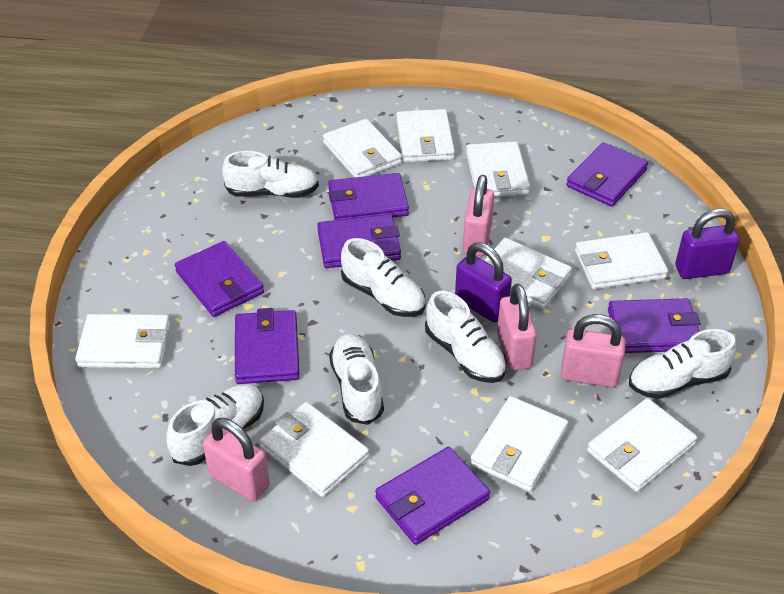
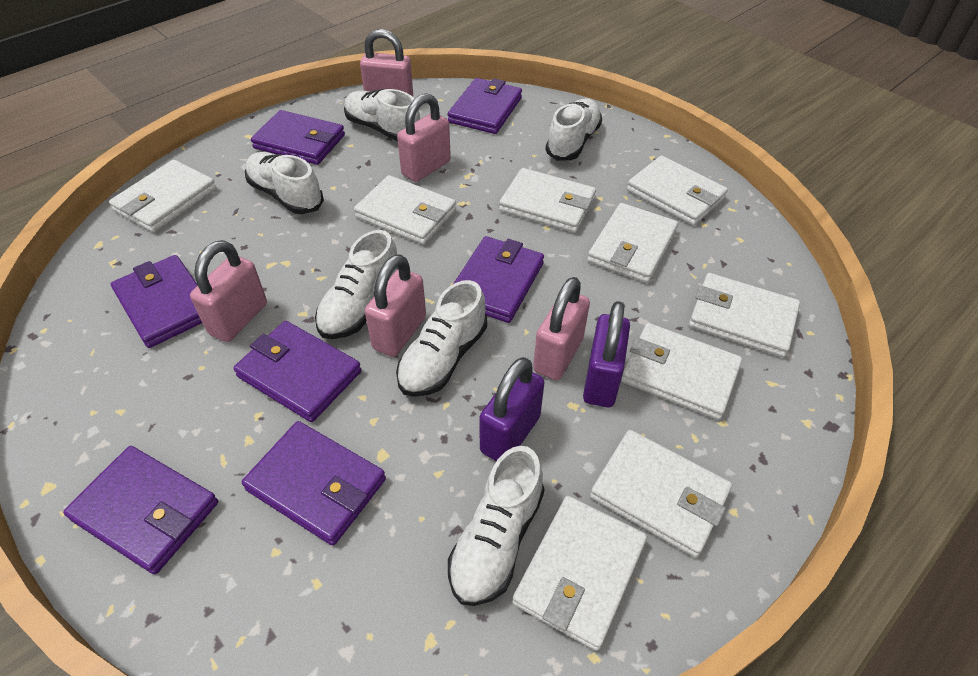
pink padlock: 4 -> 5

